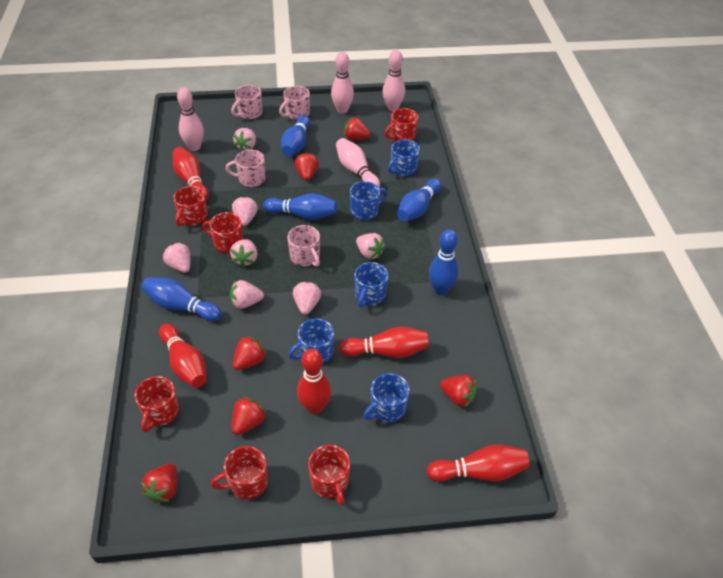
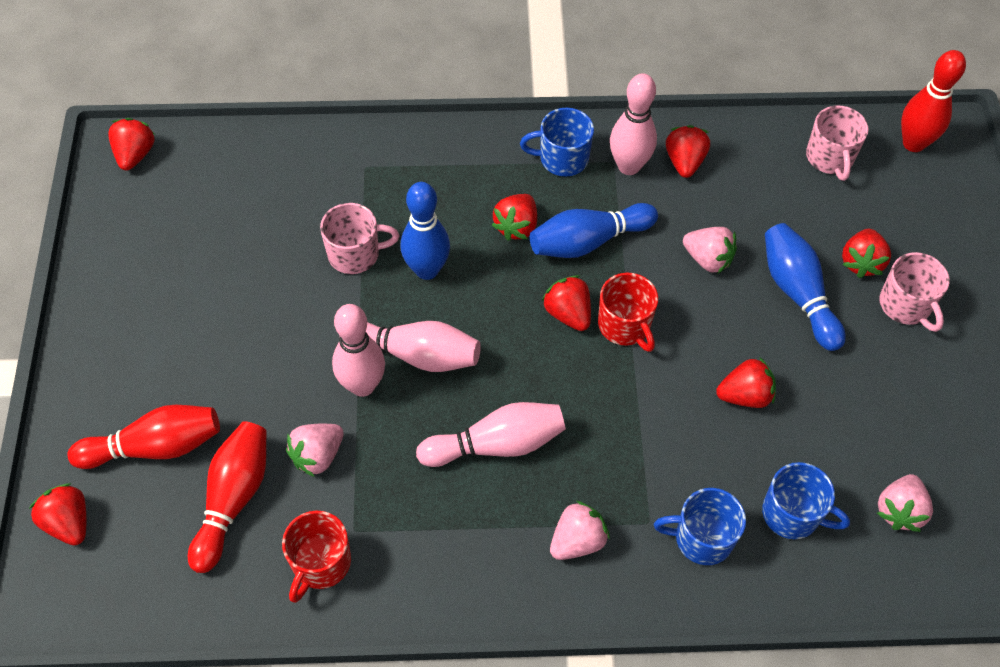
blue bowling pin: 5 -> 3
blue mug: 5 -> 3
pink mug: 4 -> 3
pink strawberry: 7 -> 4
red bowling pin: 5 -> 3
red mug: 6 -> 2
red strawberry: 6 -> 7

